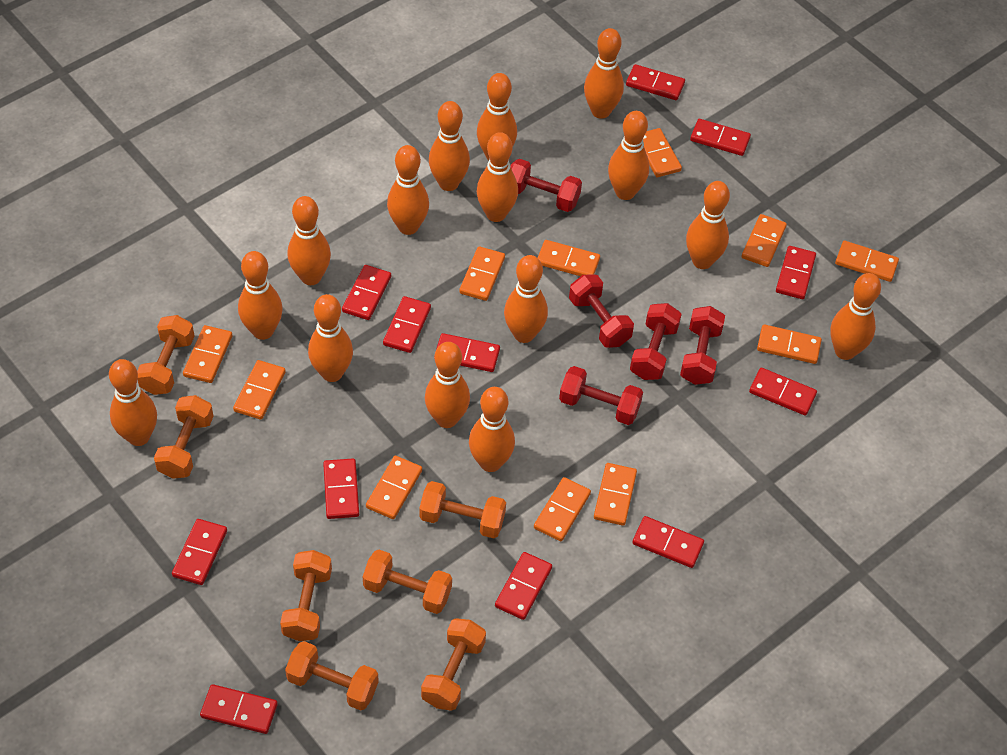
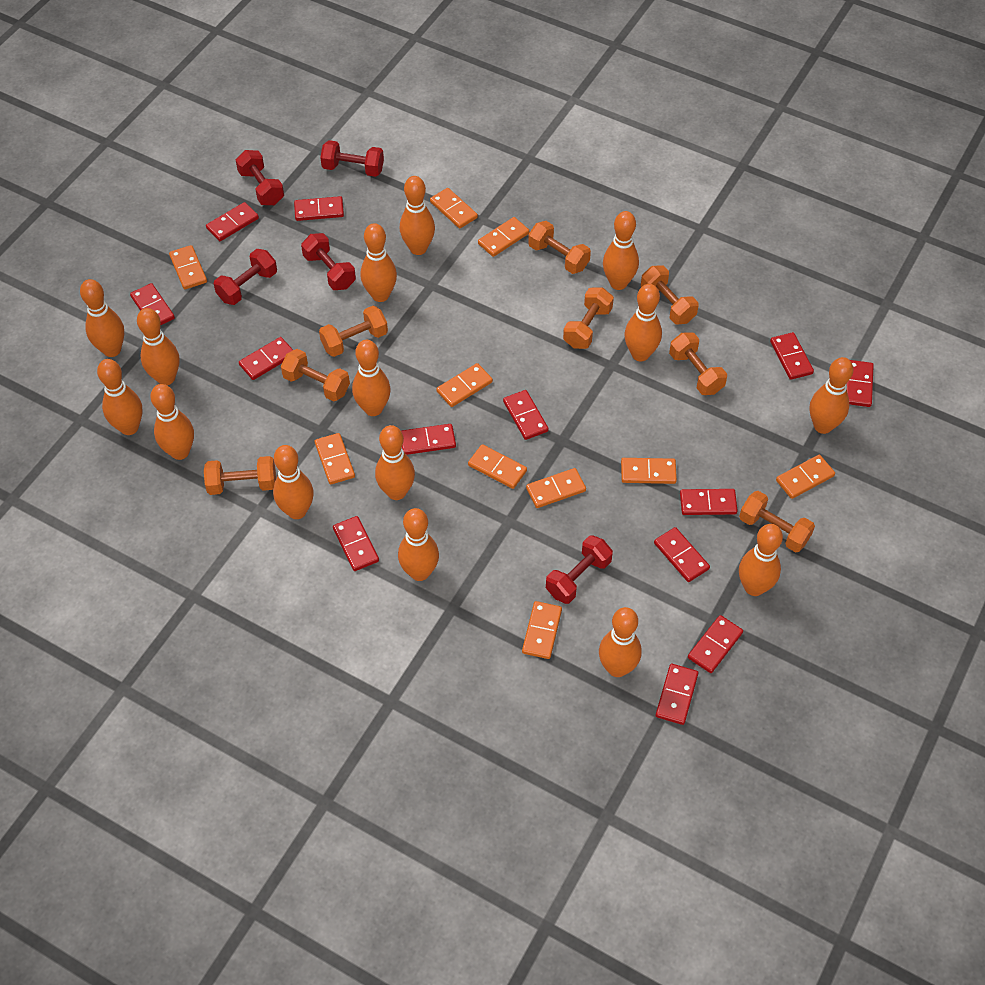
orange domino: 11 -> 10
orange dumbbell: 7 -> 8
red domino: 12 -> 13

